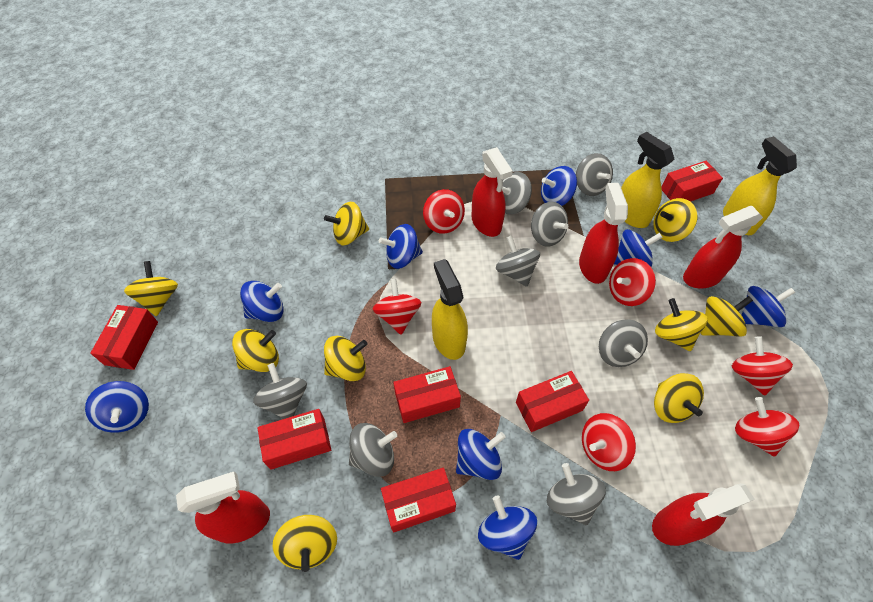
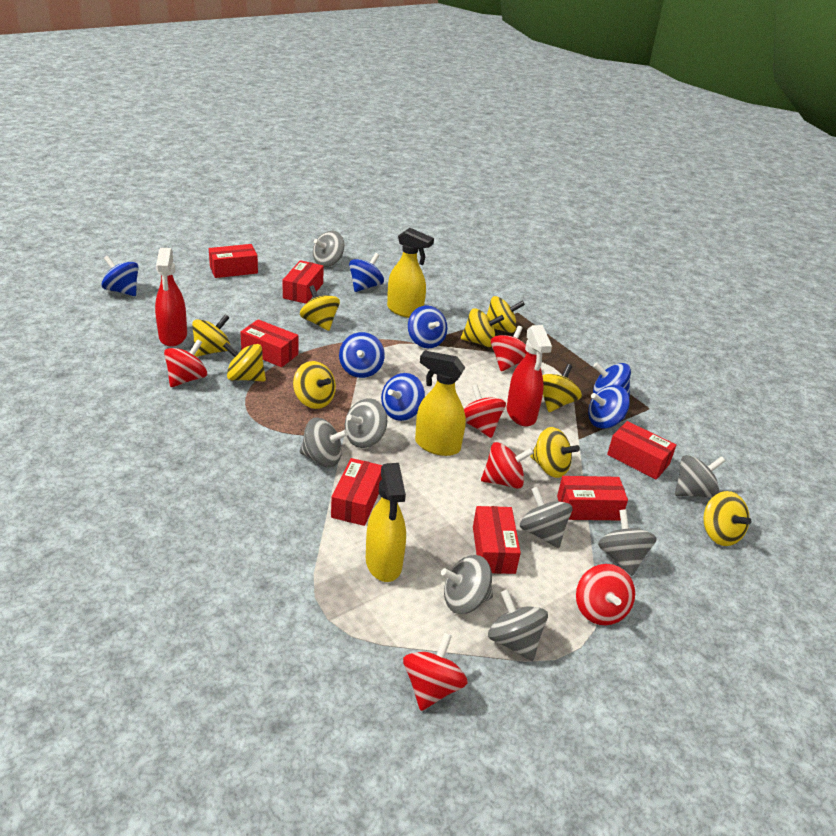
blue spinning top: 8 -> 7
red box: 6 -> 7
red spray bottle: 5 -> 2

